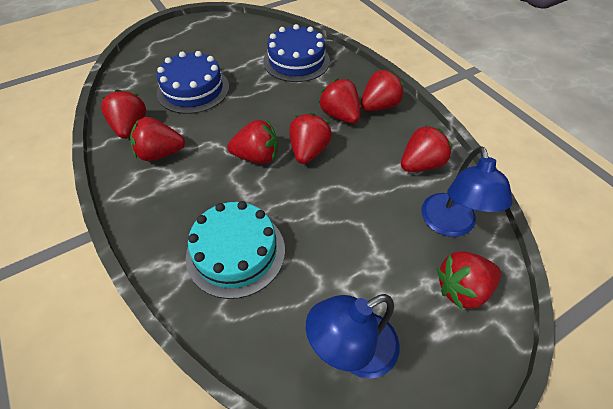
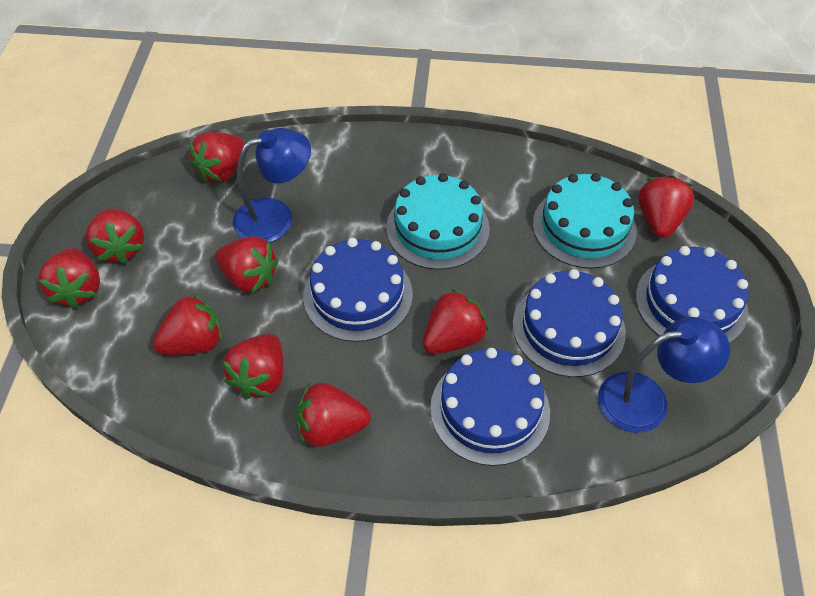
blue cake: 2 -> 4
red strawberry: 8 -> 9
turquoise cake: 1 -> 2

